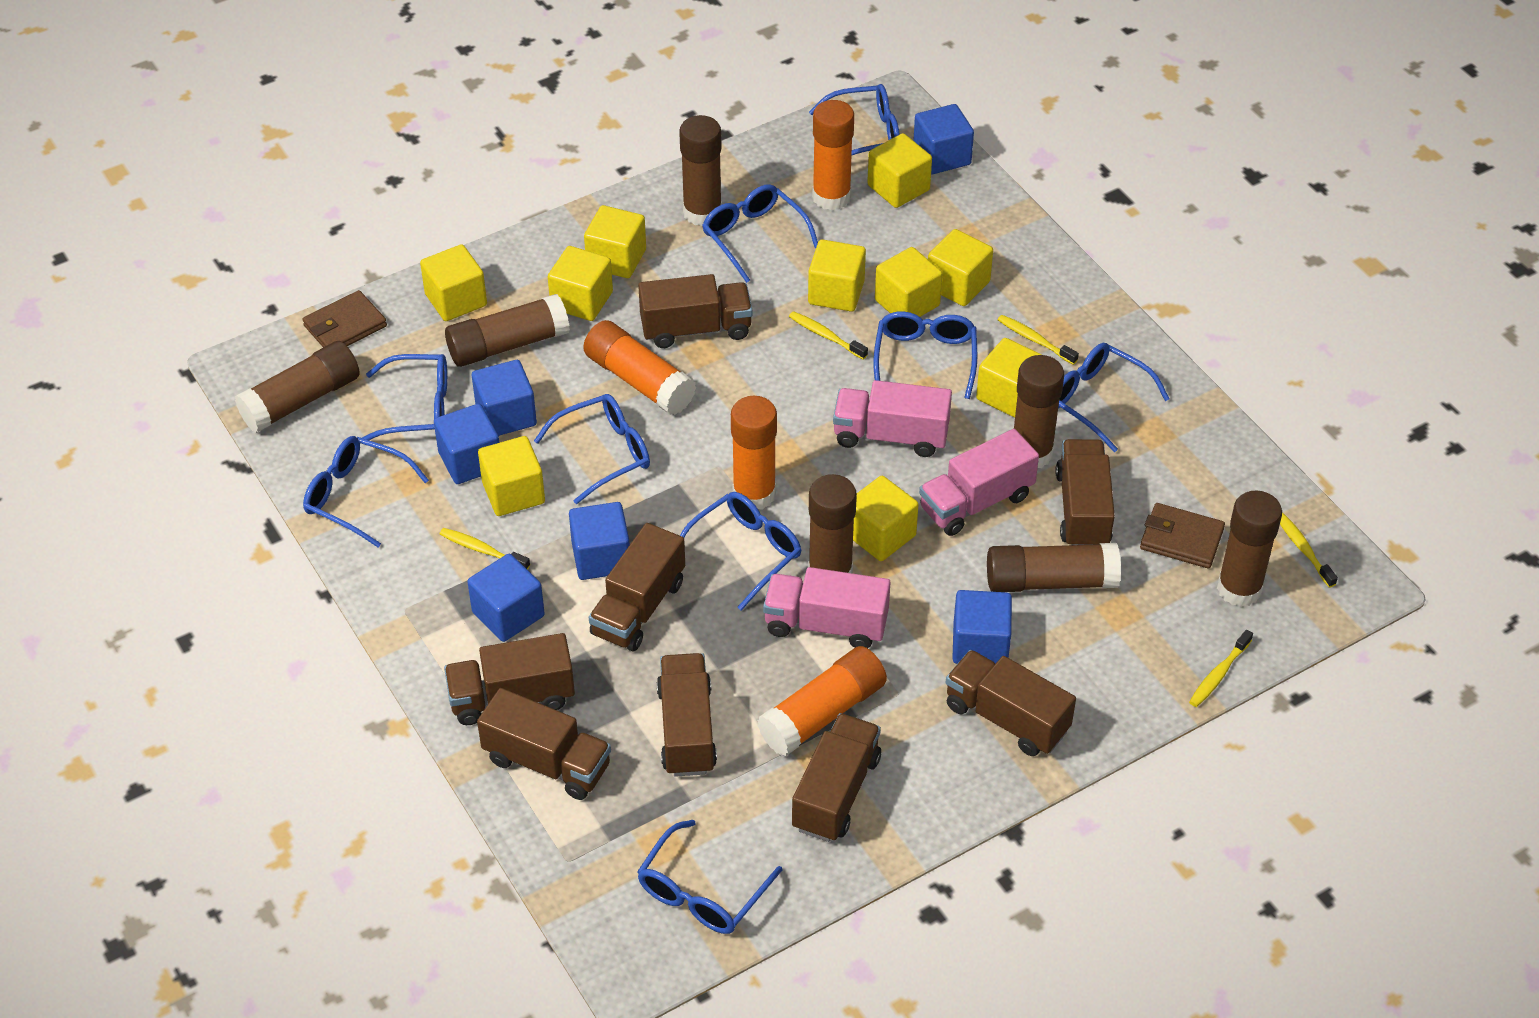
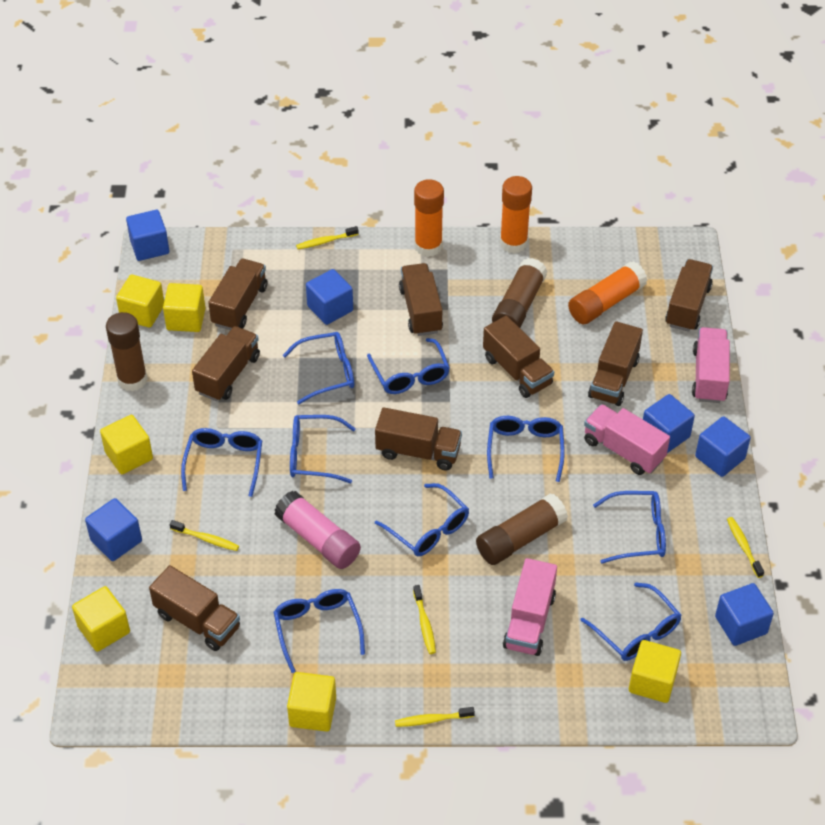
brown glue stick: 7 -> 3
brown wallet: 2 -> 0
orange glue stick: 4 -> 3
pink glue stick: 0 -> 1
yellow cube: 10 -> 6

